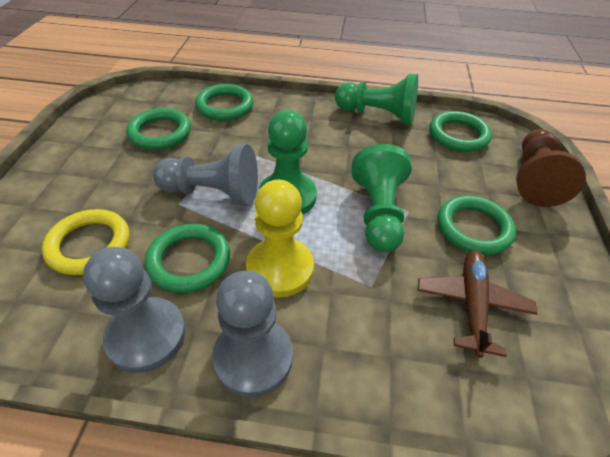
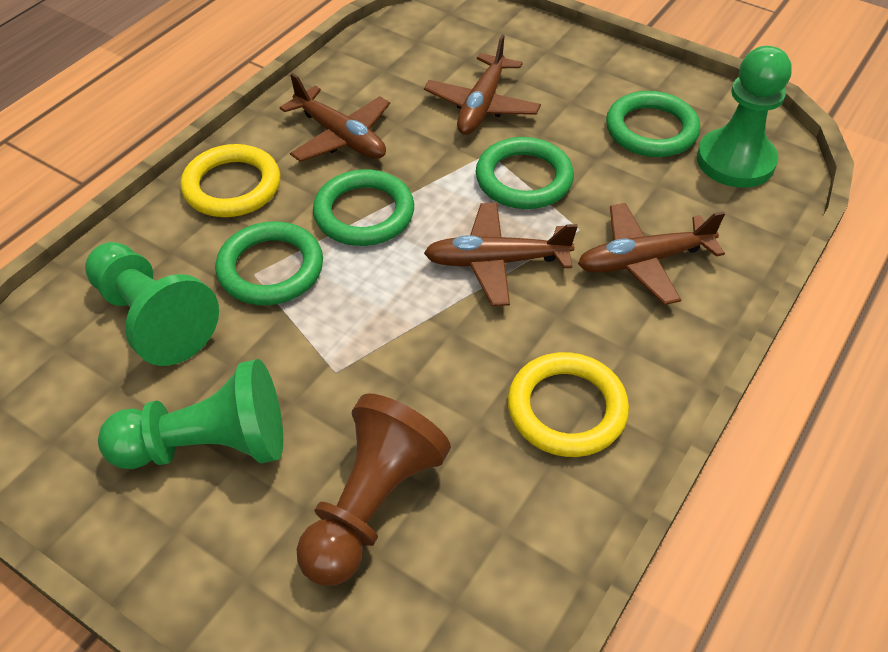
brown plane: 1 -> 4
green ring: 5 -> 4
grey pawn: 3 -> 0
yellow pawn: 1 -> 0
yellow ring: 1 -> 2

